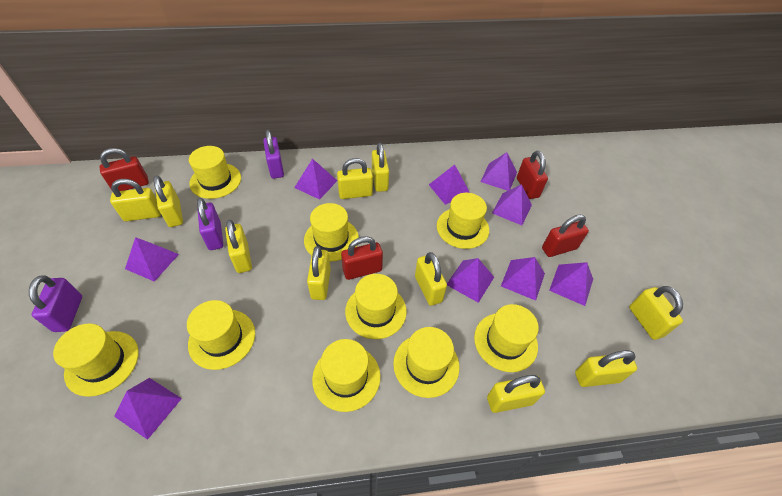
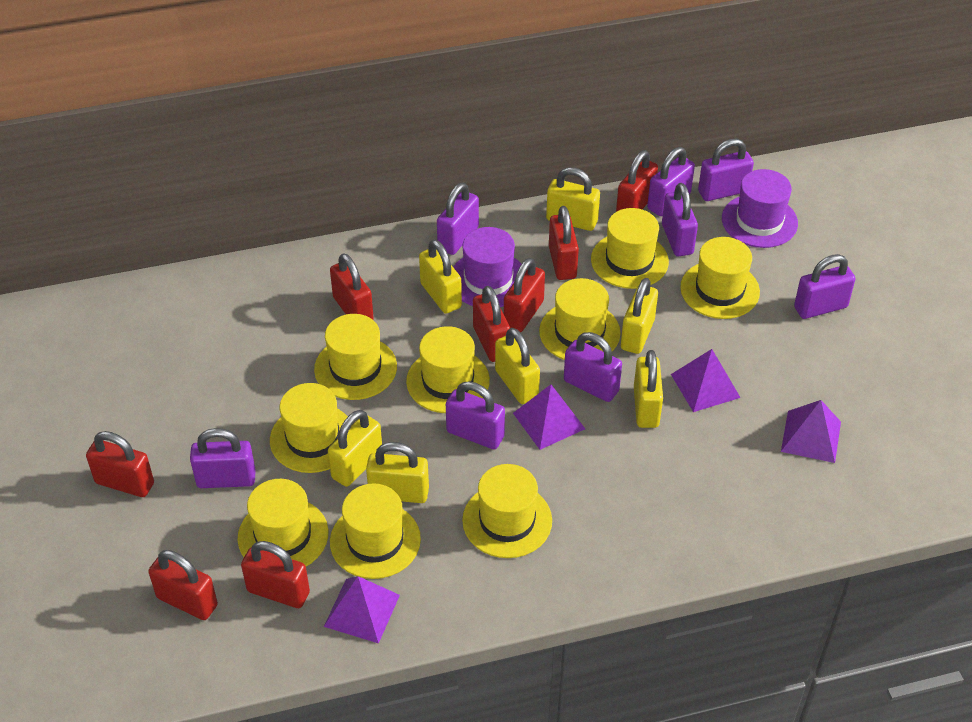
purple hat: 0 -> 2
purple padlock: 3 -> 8
purple pyramid: 9 -> 4
red padlock: 4 -> 8
yellow padlock: 10 -> 7

